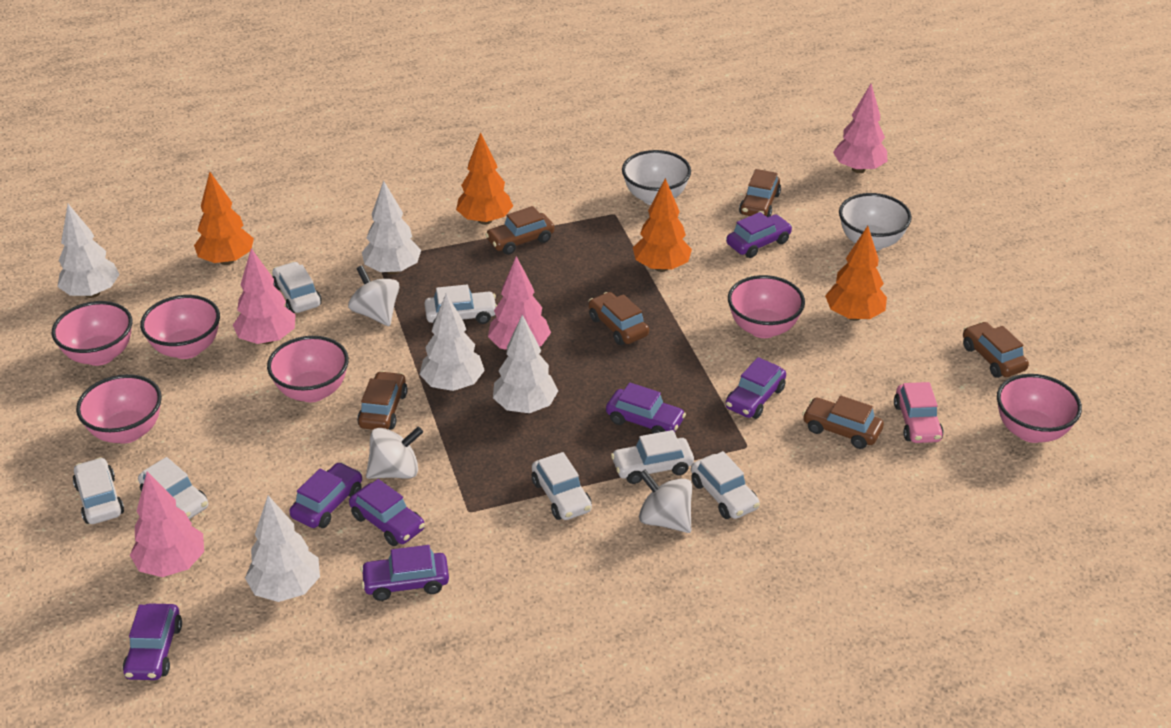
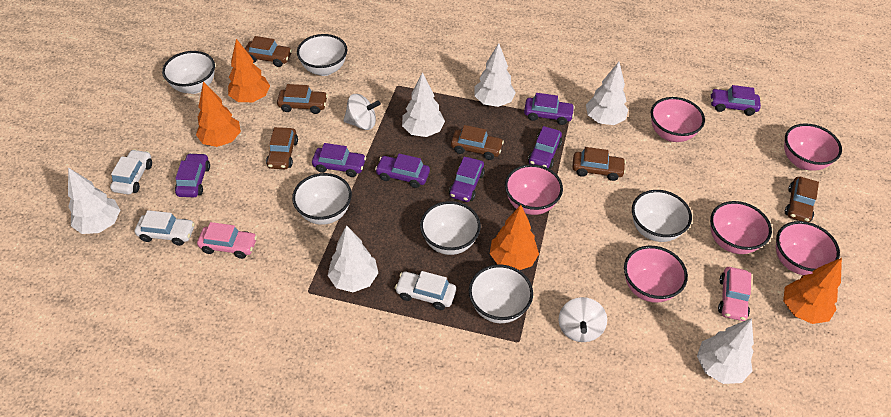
pink car: 1 -> 2
pink tree: 4 -> 0
white bowl: 2 -> 6
white car: 7 -> 3
white spinning top: 3 -> 2
white tree: 5 -> 6

